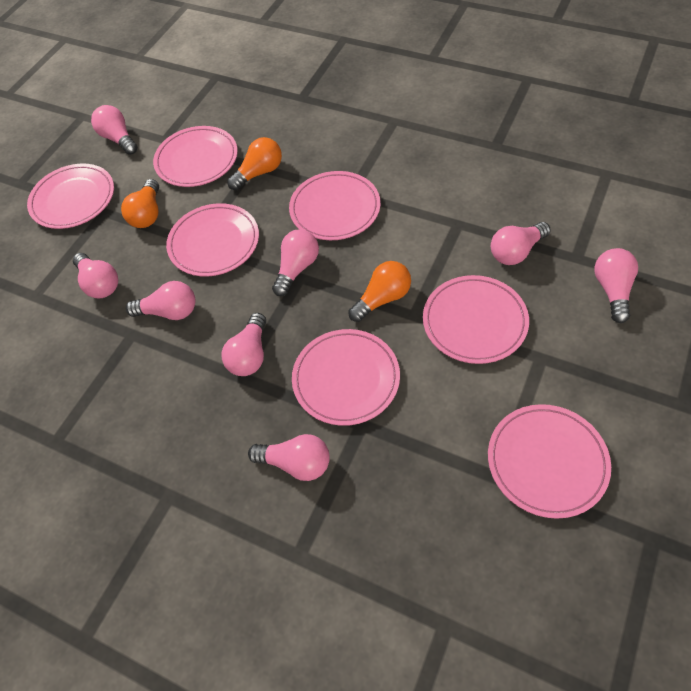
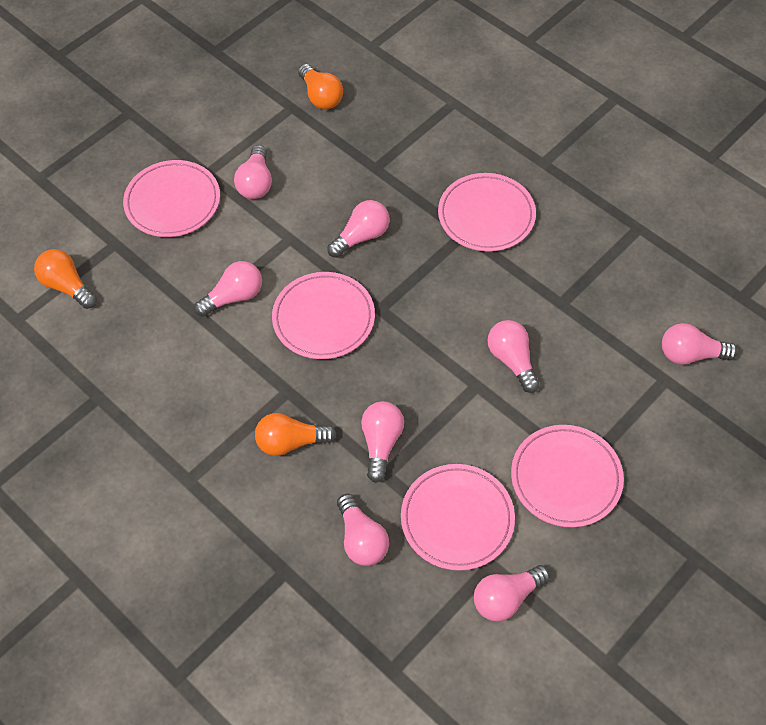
pink plate: 7 -> 5

